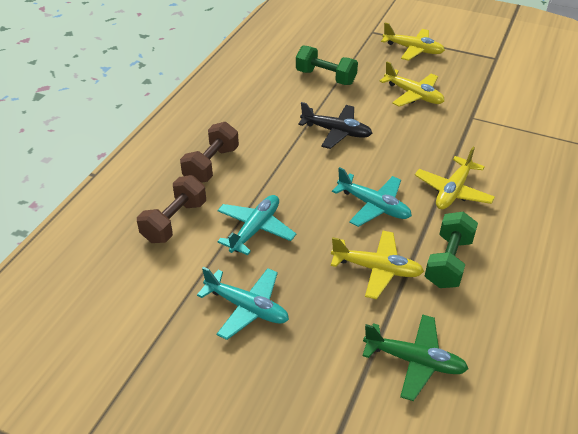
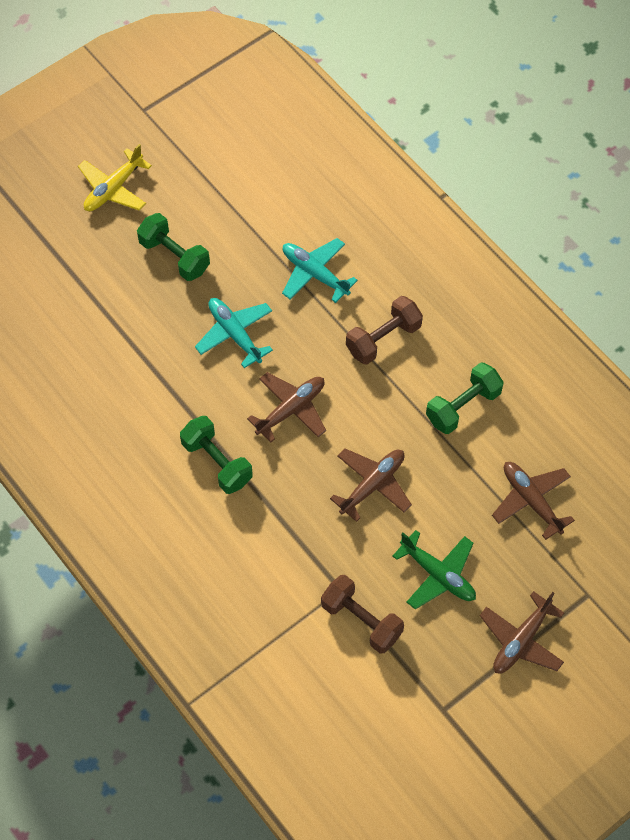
black plane: 1 -> 0
brown plane: 0 -> 4
green dumbbell: 2 -> 3
turquoise plane: 3 -> 2
yellow plane: 4 -> 1

